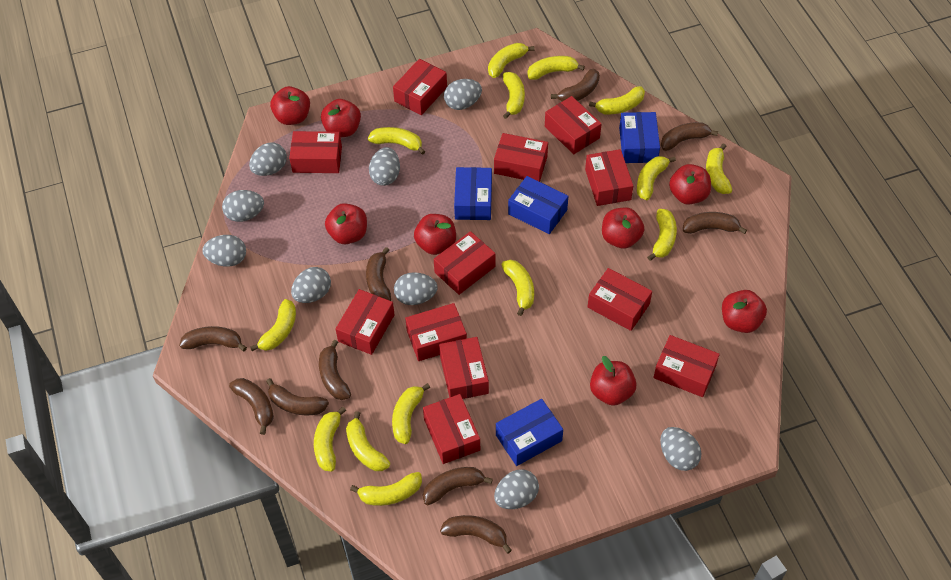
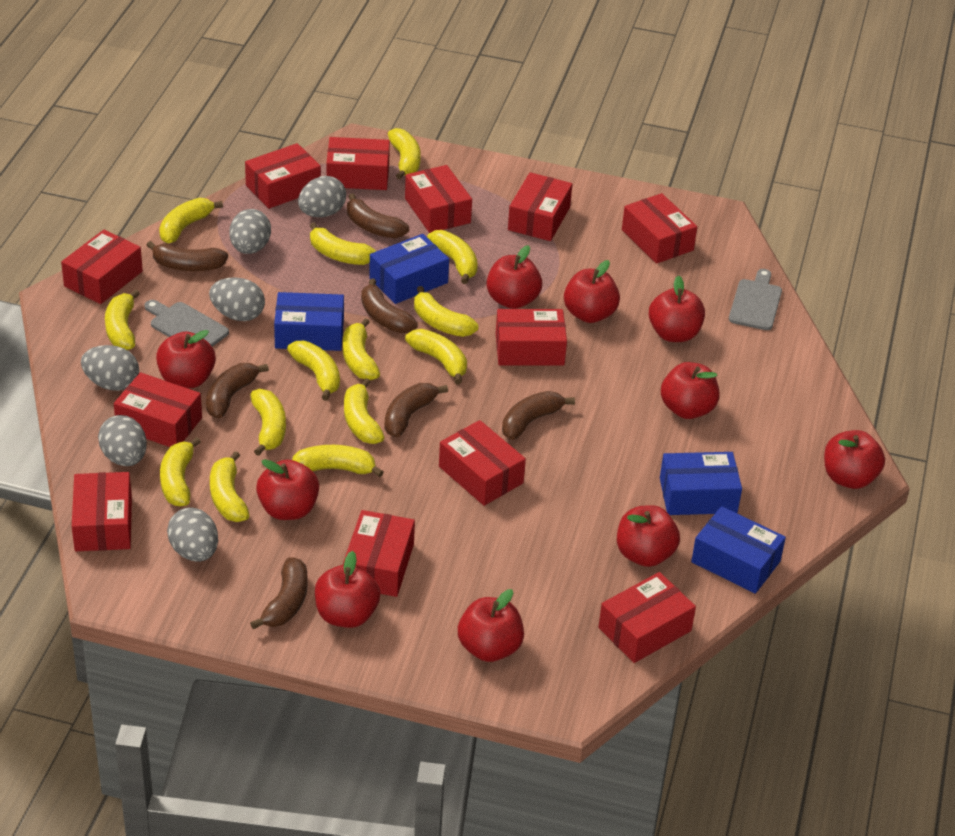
brown banana: 10 -> 7
grey cutting board: 0 -> 2
grey egg: 9 -> 6
red apple: 8 -> 10

